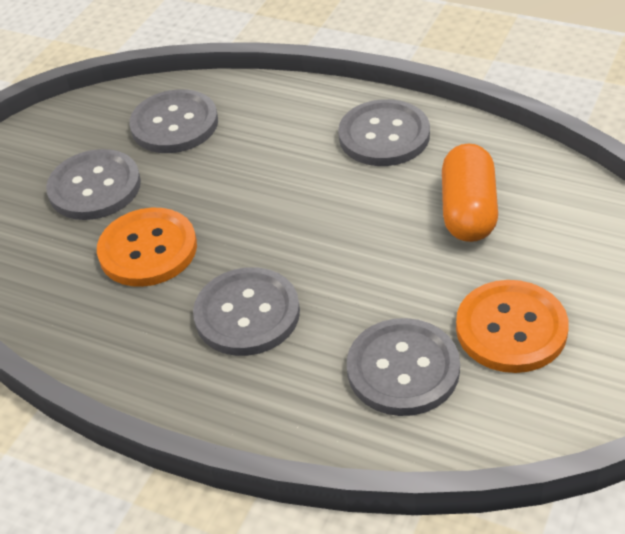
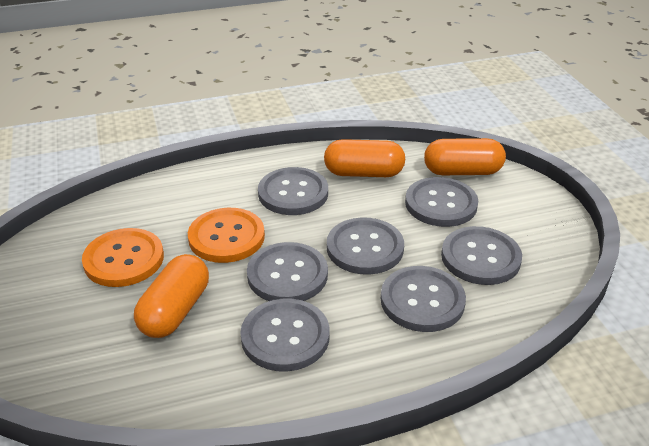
grey button: 5 -> 7
orange capsule: 1 -> 3

